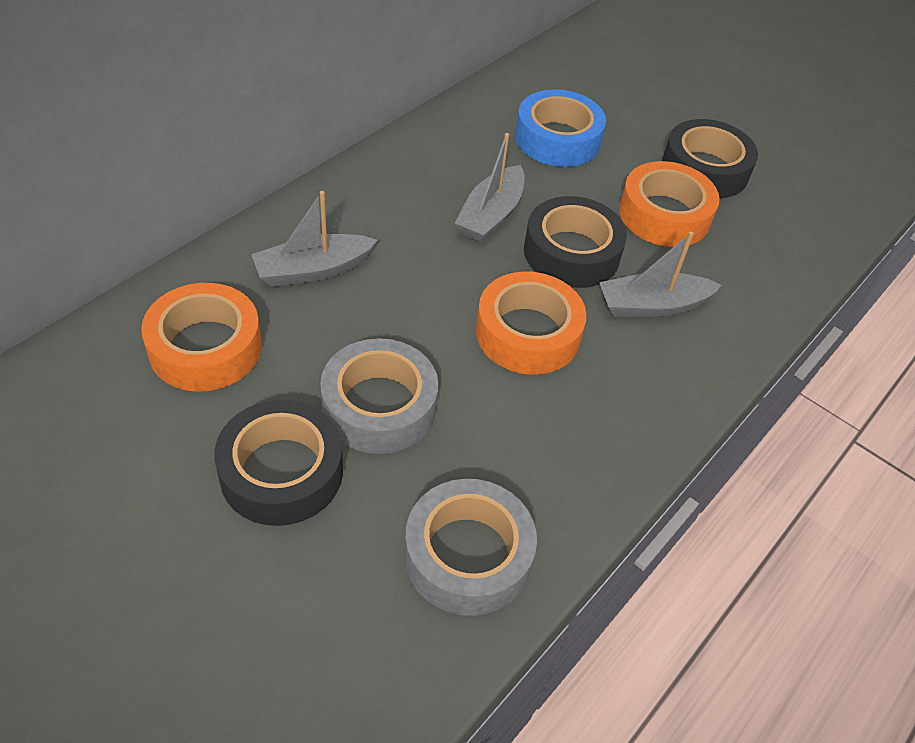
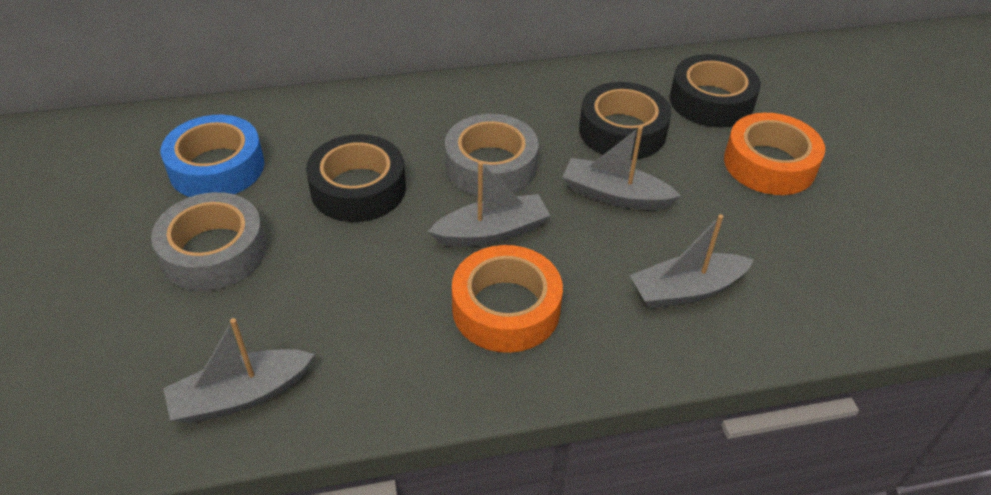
grey boat: 3 -> 4
orange tape: 3 -> 2

